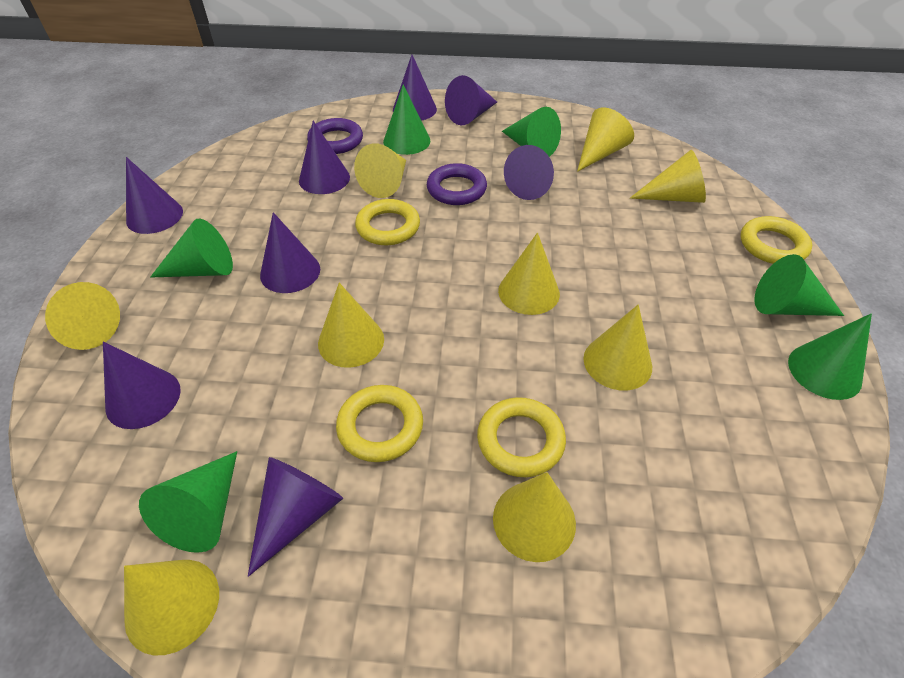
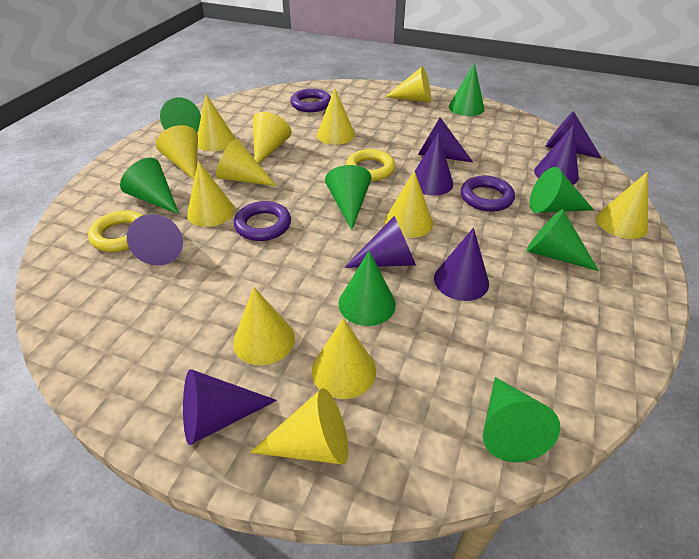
green cone: 6 -> 8
purple ring: 2 -> 3
yellow cone: 9 -> 12
yellow ring: 4 -> 2

